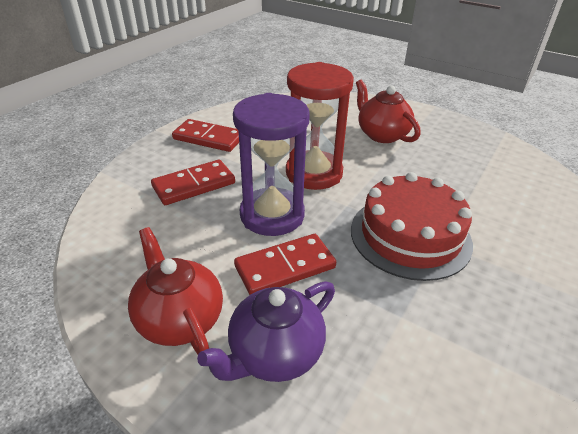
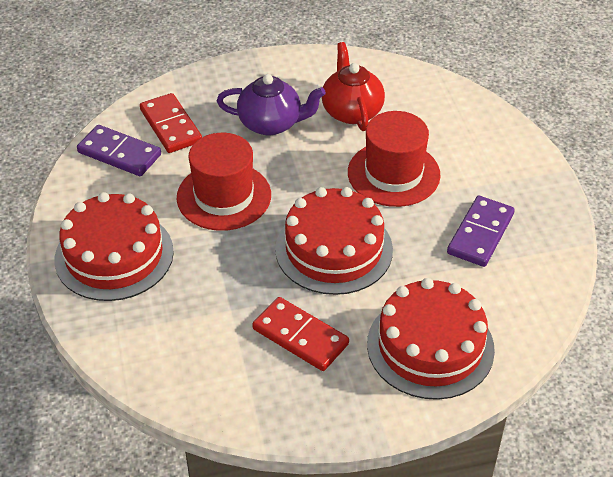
purple domino: 0 -> 2
purple hourglass: 1 -> 0
red cake: 1 -> 3
red domino: 3 -> 2
red hat: 0 -> 2
red hourglass: 1 -> 0
red teapot: 2 -> 1

